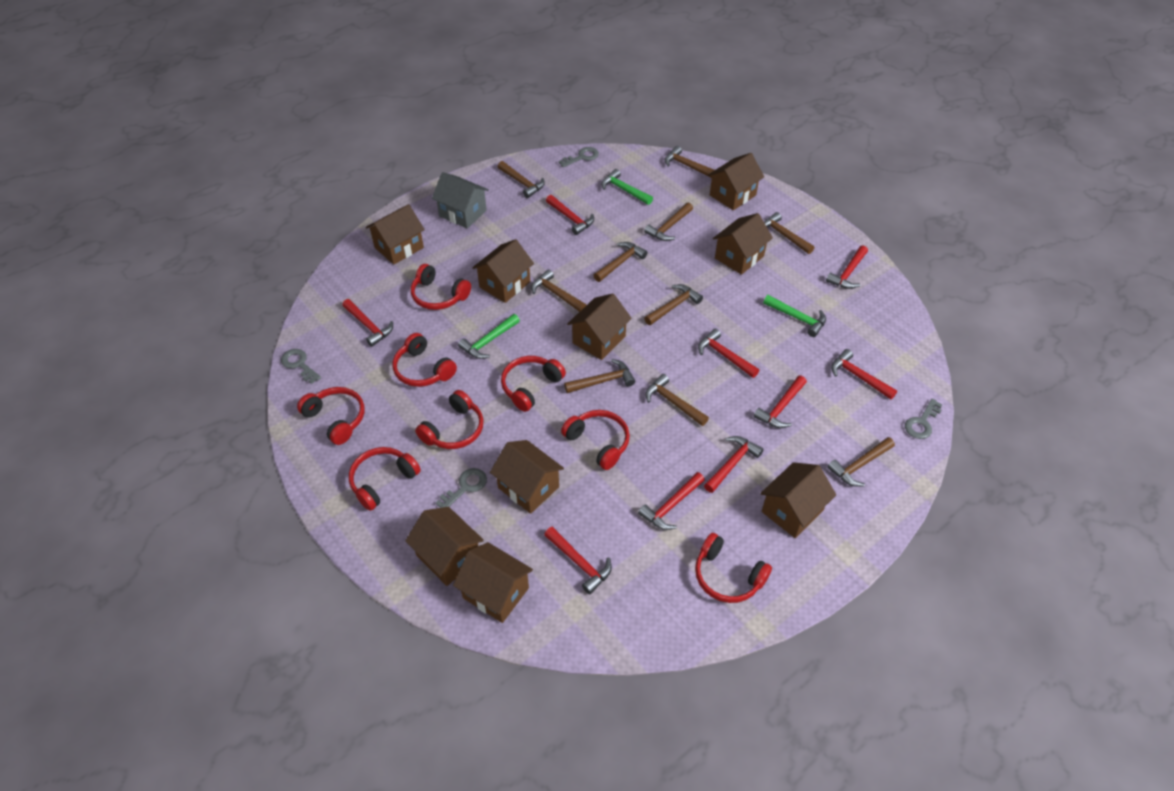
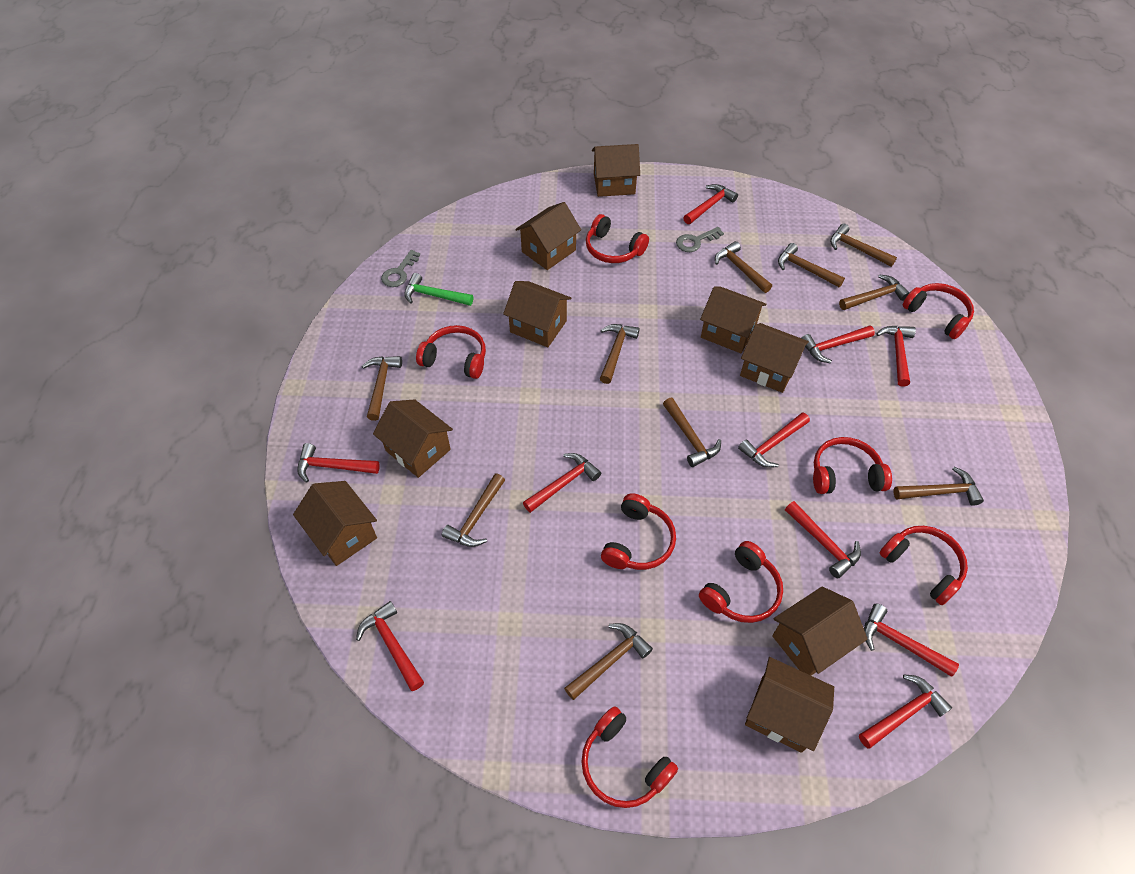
green hammer: 3 -> 1
grey house: 1 -> 0
grey key: 4 -> 2
red hammer: 9 -> 10

